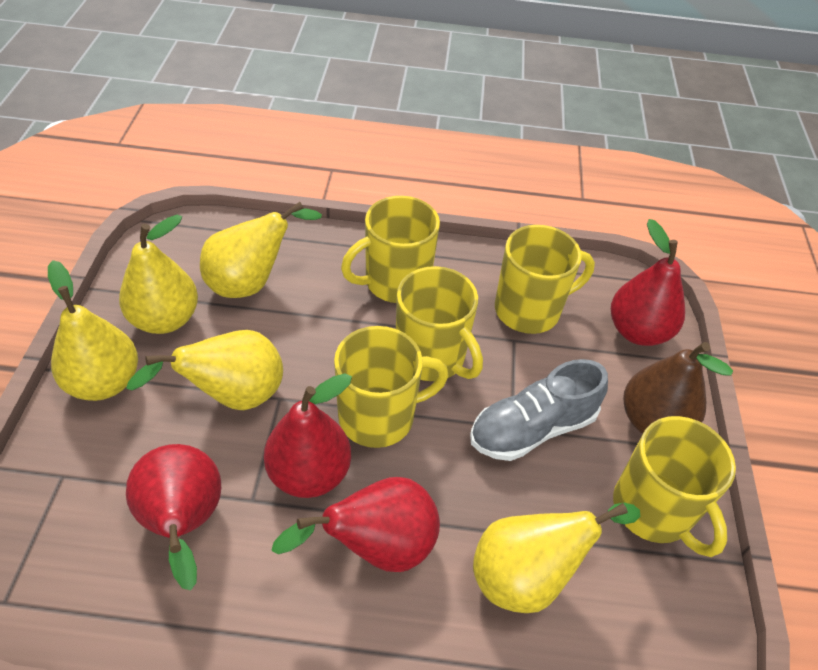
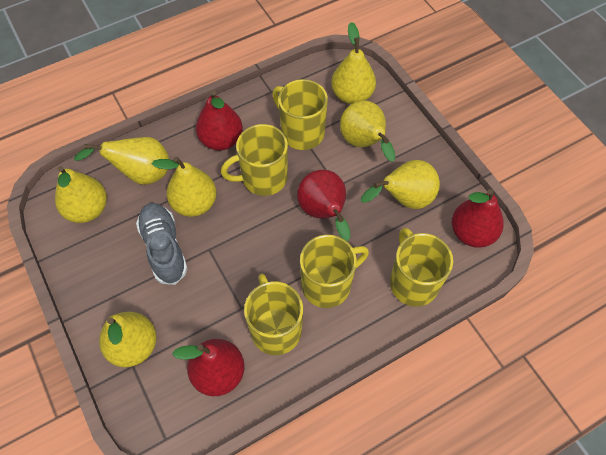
brown pear: 1 -> 0
yellow pear: 5 -> 7

